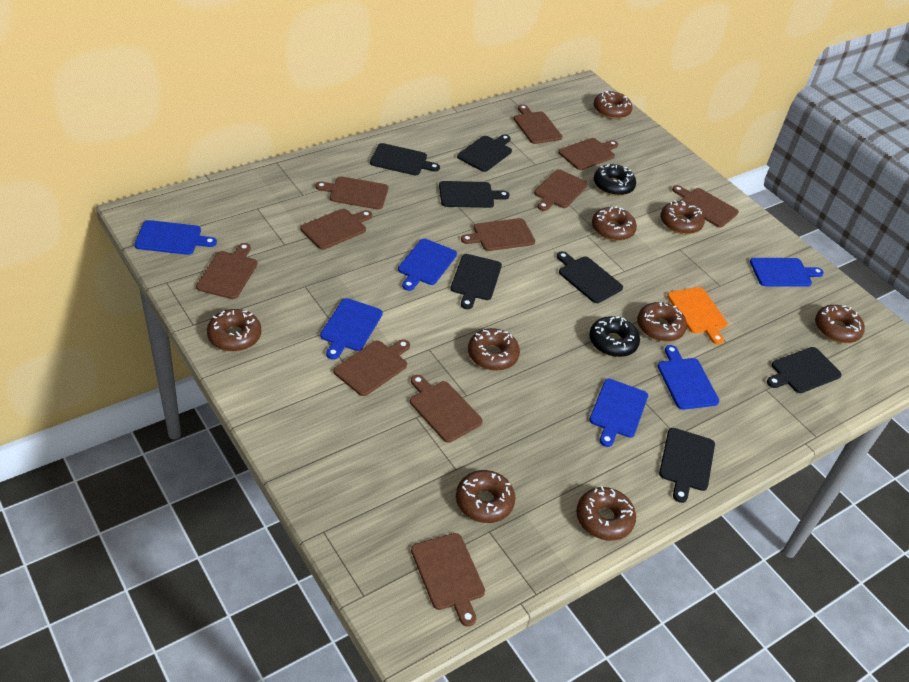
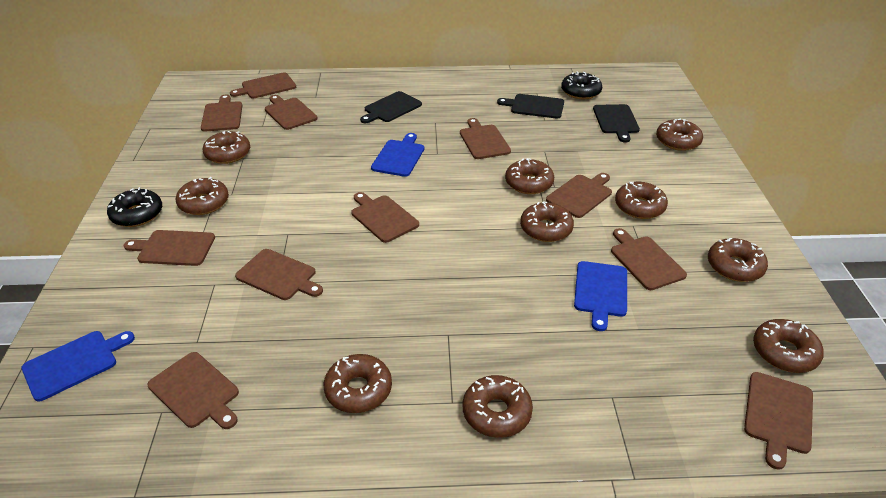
black cutting board: 7 -> 3
blue cutting board: 6 -> 3
brown donut: 9 -> 10
orange cutting board: 1 -> 0

